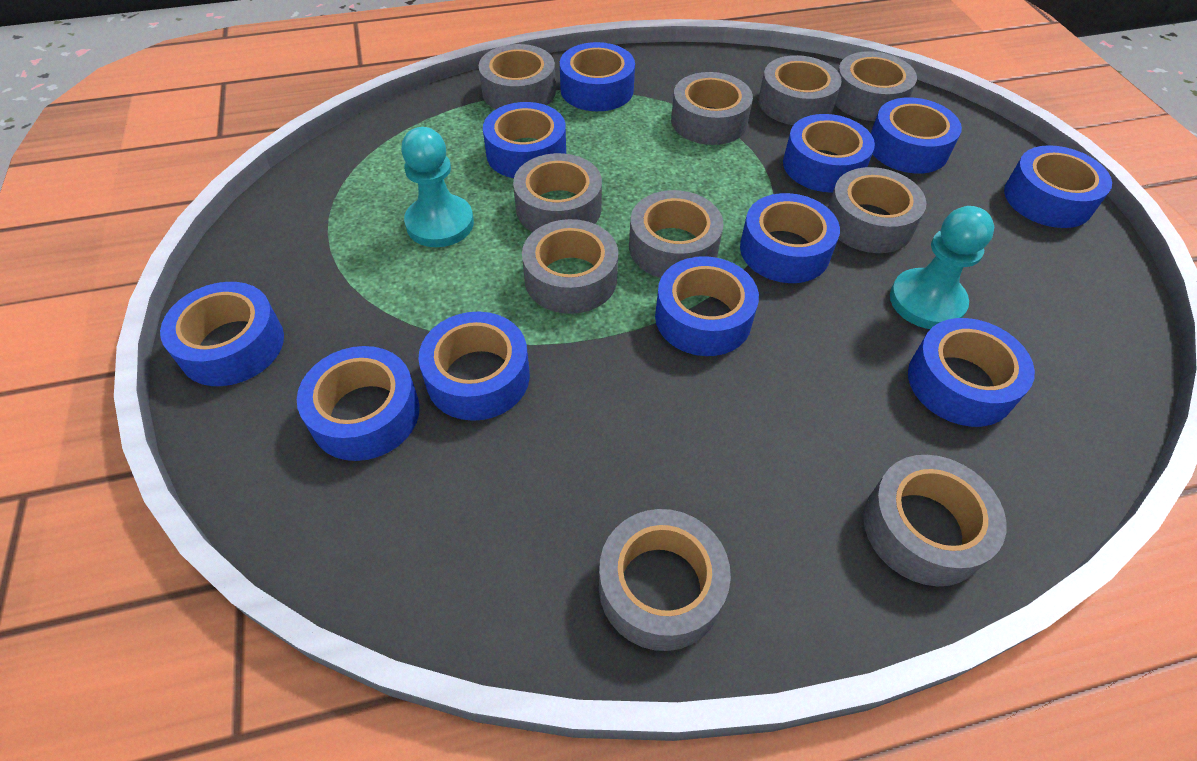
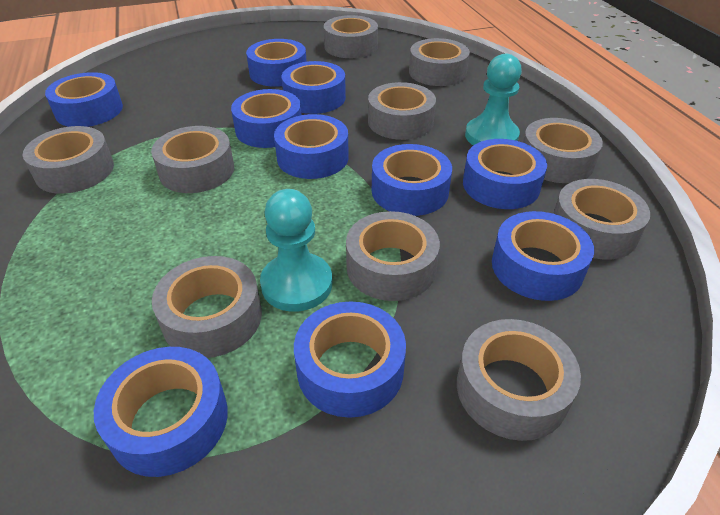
blue tape: 11 -> 10

